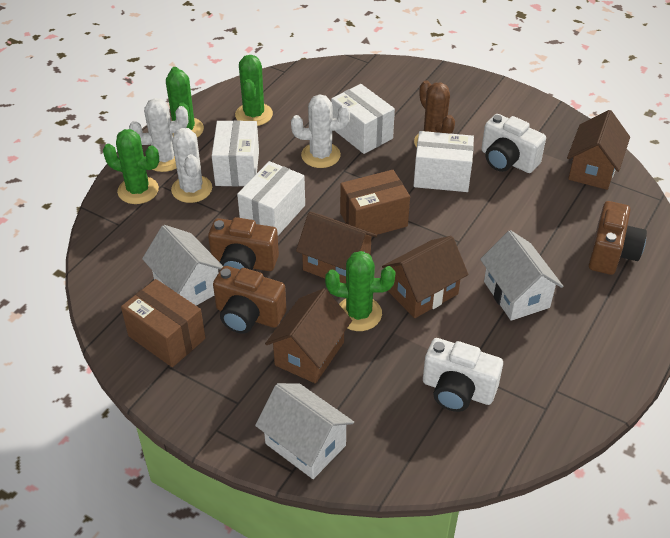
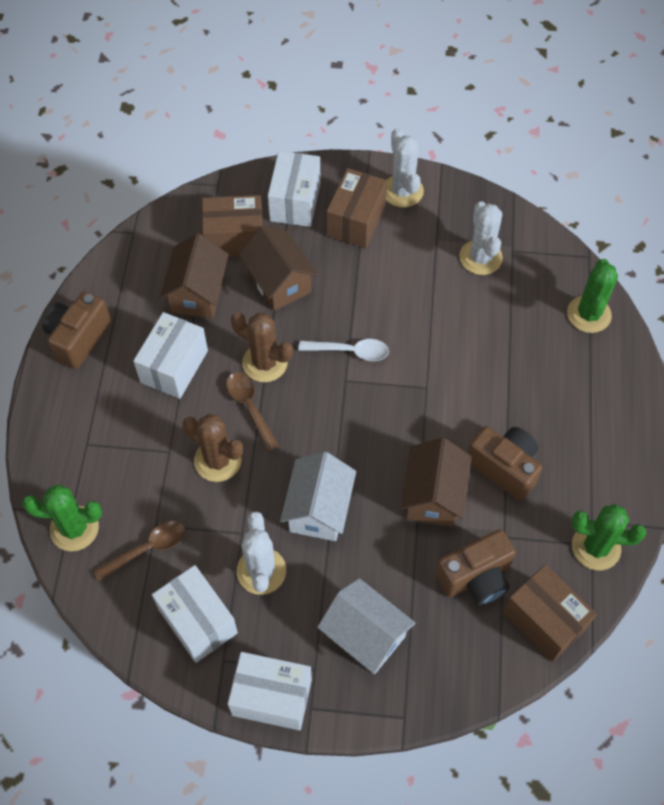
brown box: 2 -> 3
brown cactus: 1 -> 2
brown house: 4 -> 3
brown spoon: 0 -> 2
green cactus: 4 -> 3
white camera: 2 -> 0
white house: 3 -> 2
white spoon: 0 -> 1

